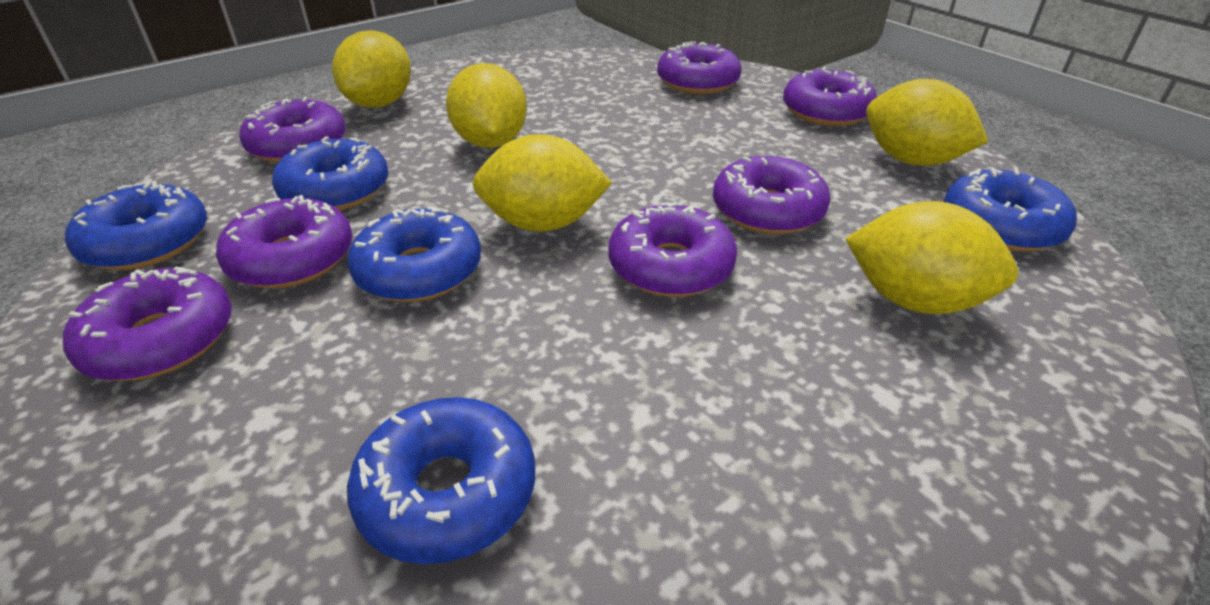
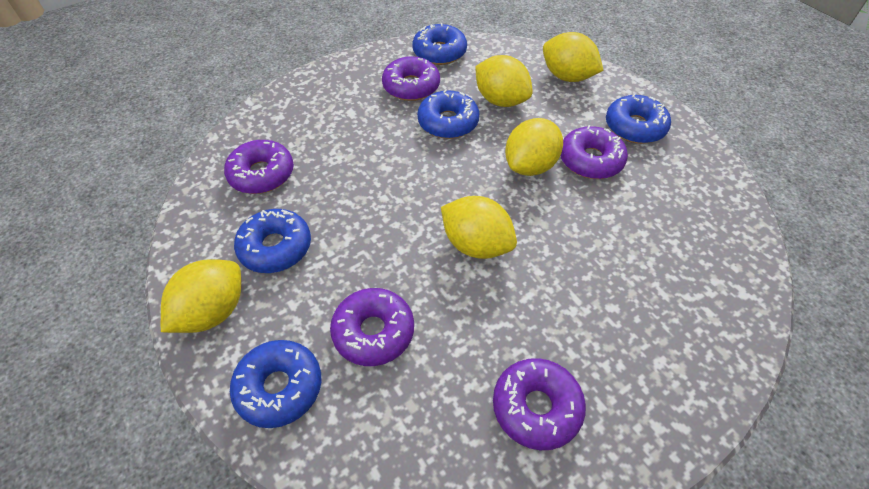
purple donut: 7 -> 5

